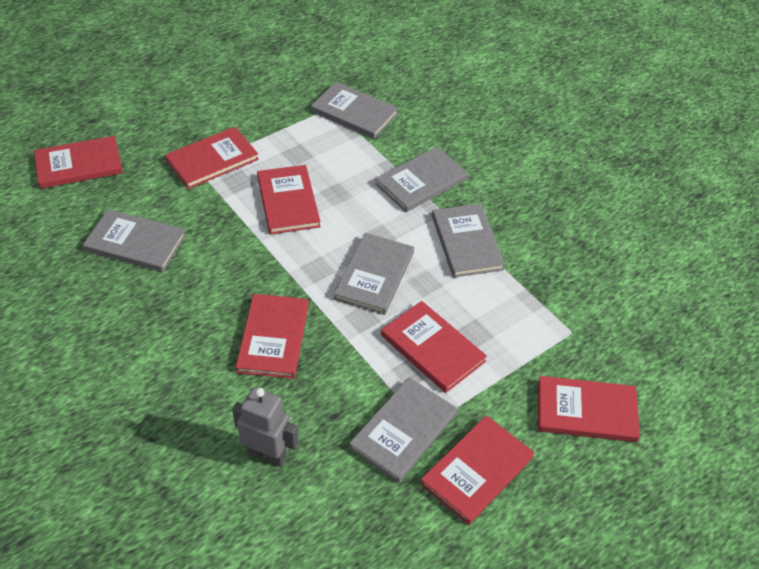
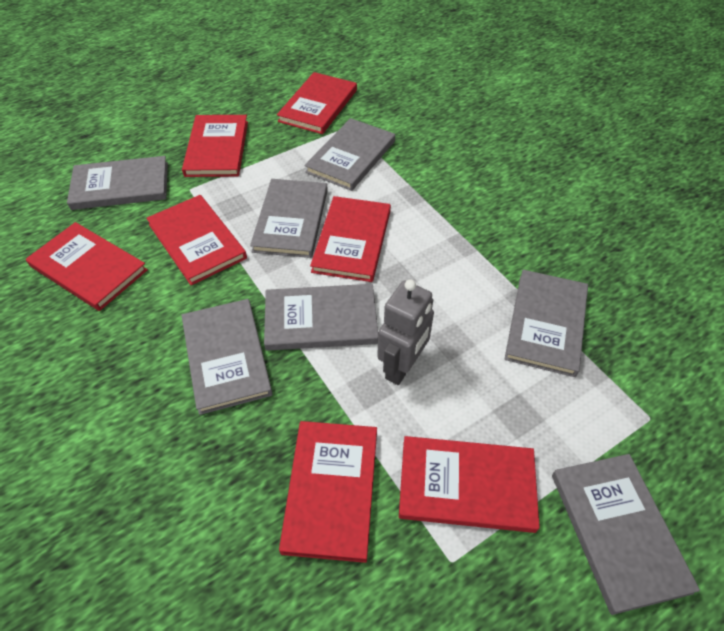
grey book: 6 -> 7

